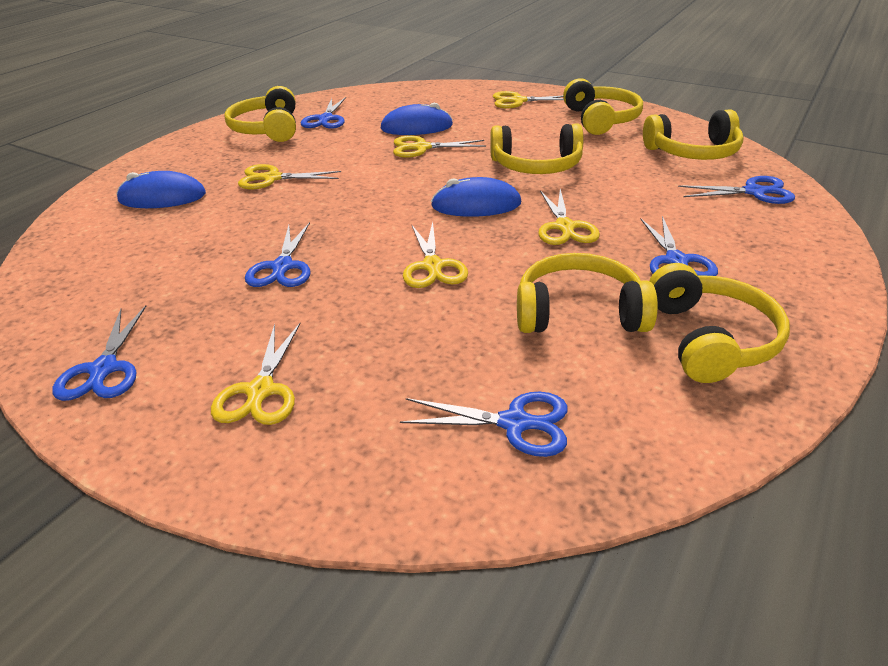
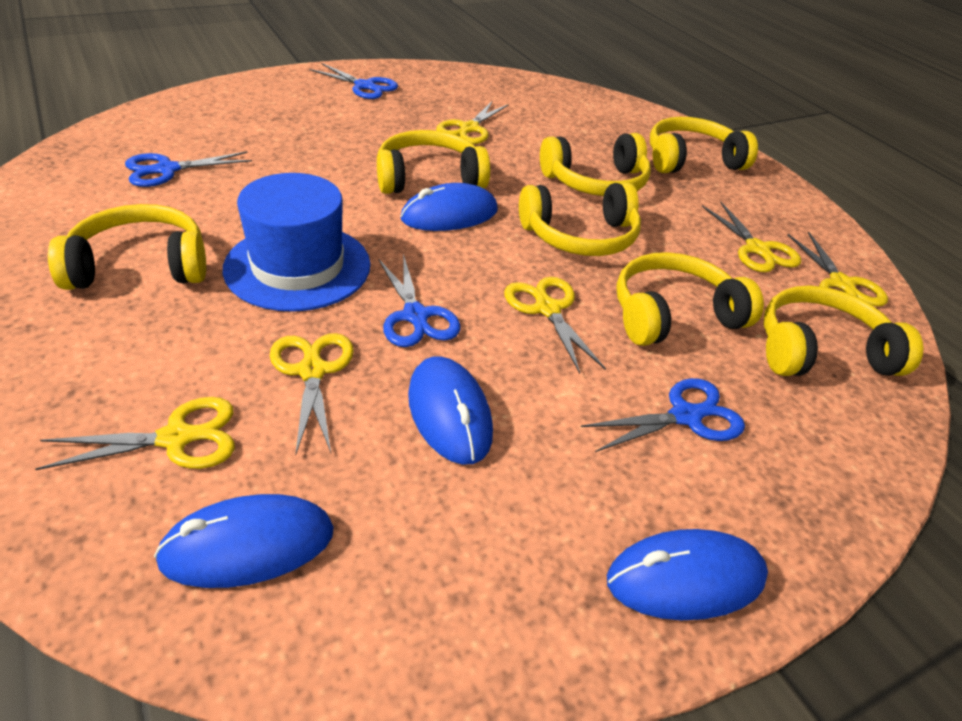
blue hat: 0 -> 1
blue mouse: 3 -> 4
blue scissors: 6 -> 4
yellow headphones: 6 -> 7

